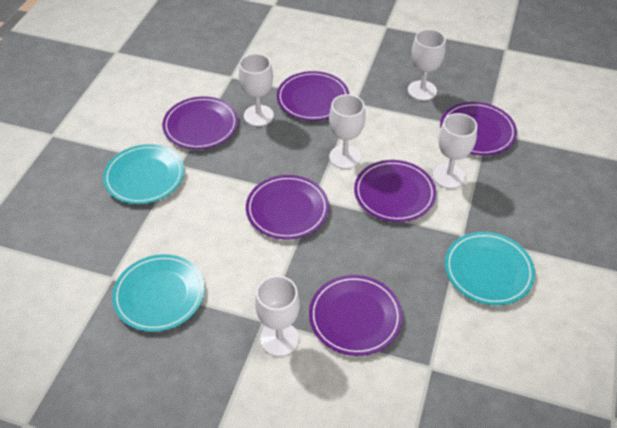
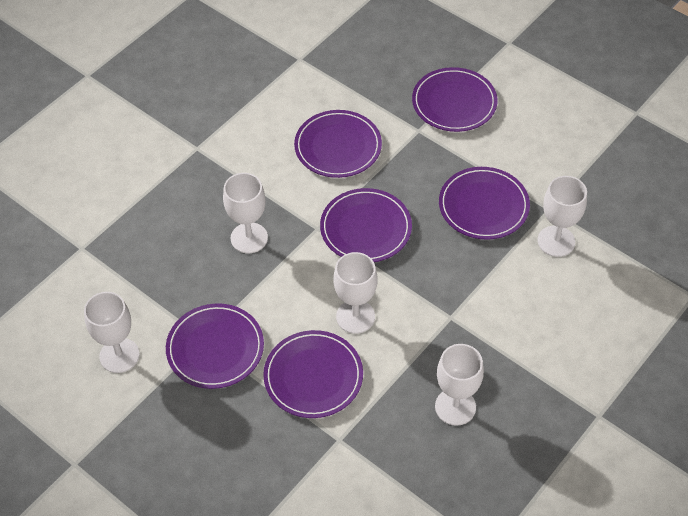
turquoise plate: 3 -> 0

